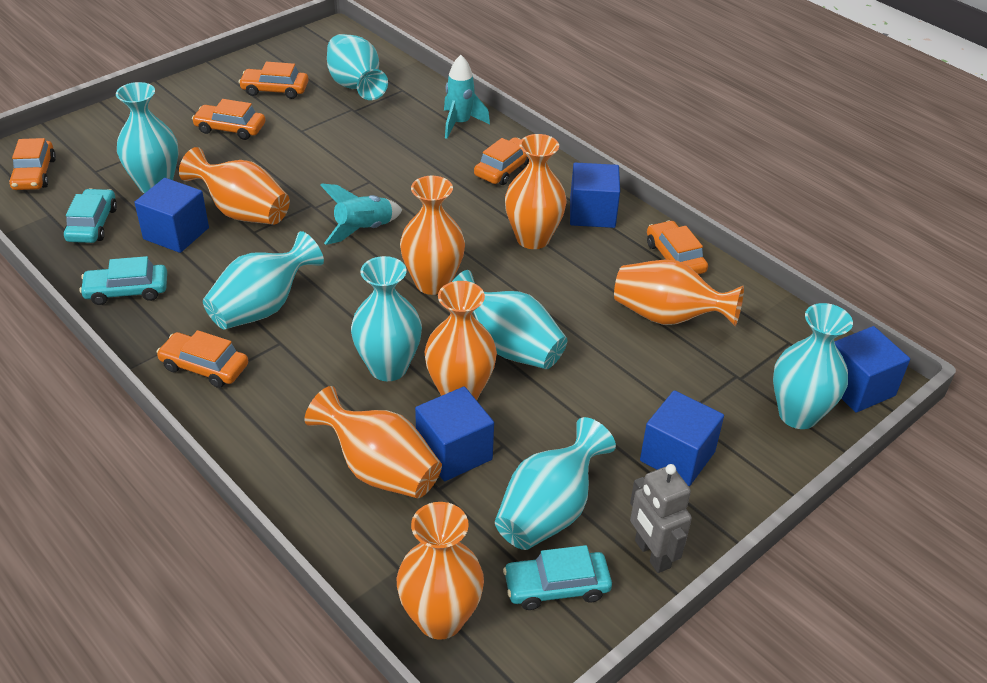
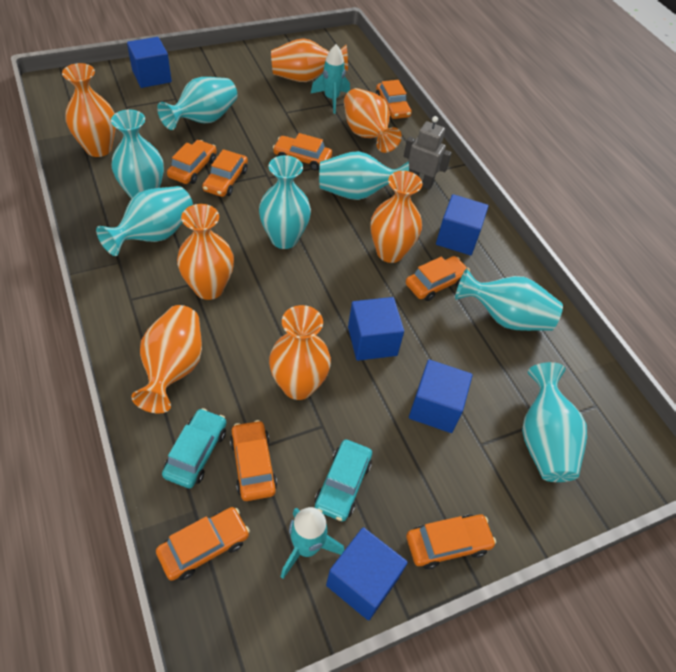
orange car: 6 -> 8
turquoise car: 3 -> 2

